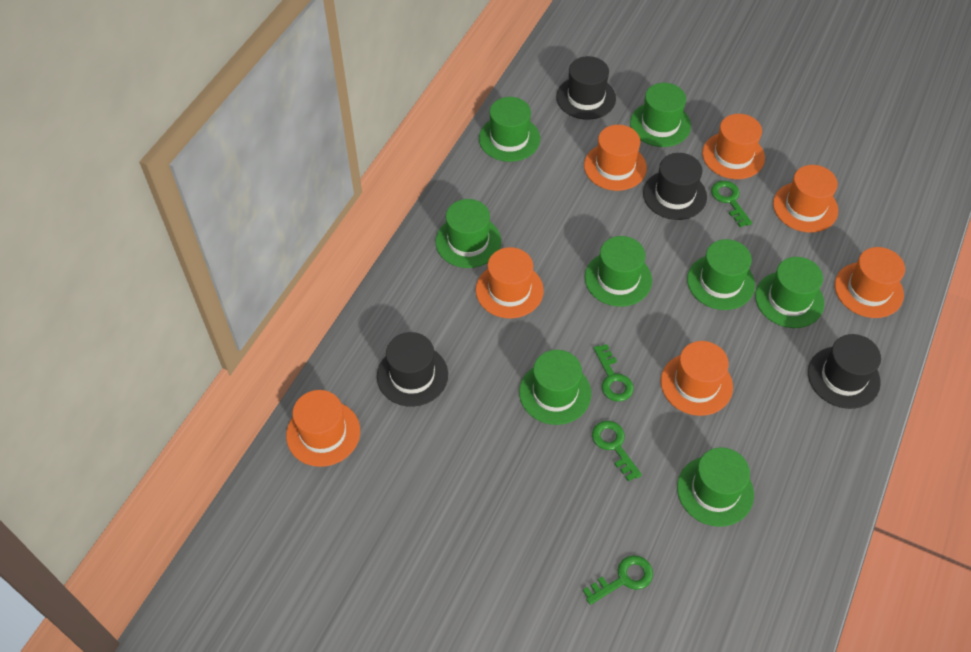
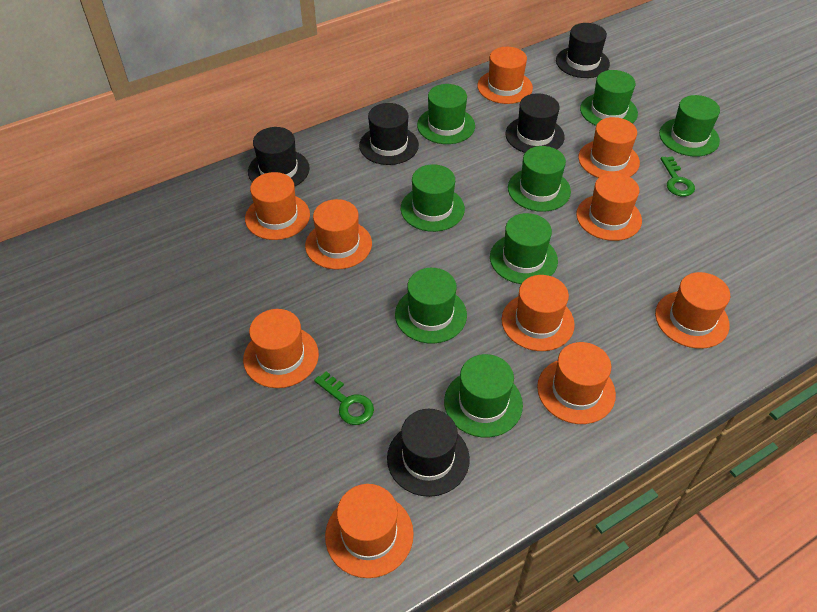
black hat: 4 -> 5
green key: 4 -> 2
orange hat: 7 -> 10

